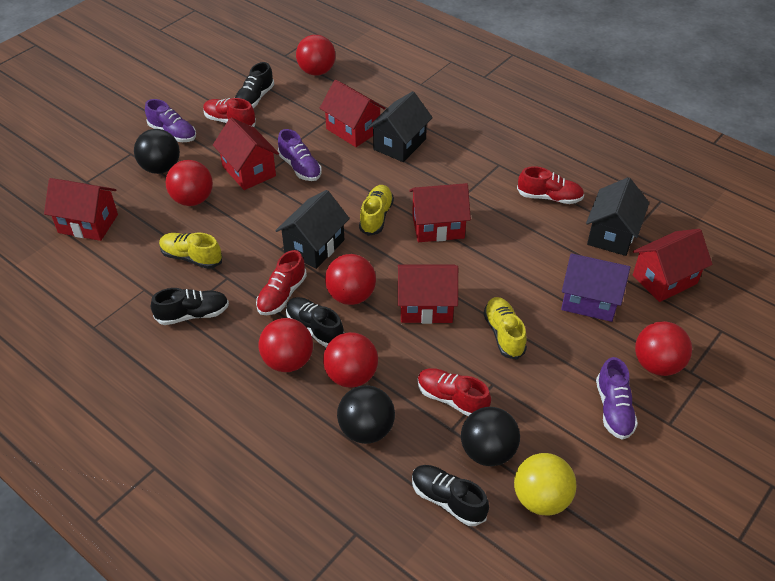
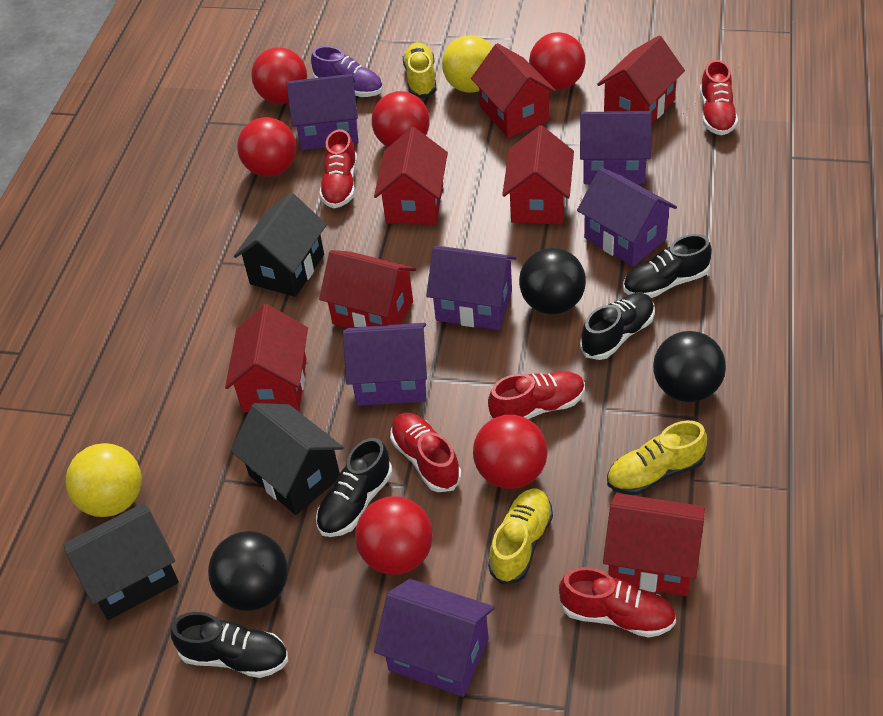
purple house: 1 -> 6
purple shoe: 3 -> 1
red house: 6 -> 7
red shoe: 4 -> 5
yellow ball: 1 -> 2

